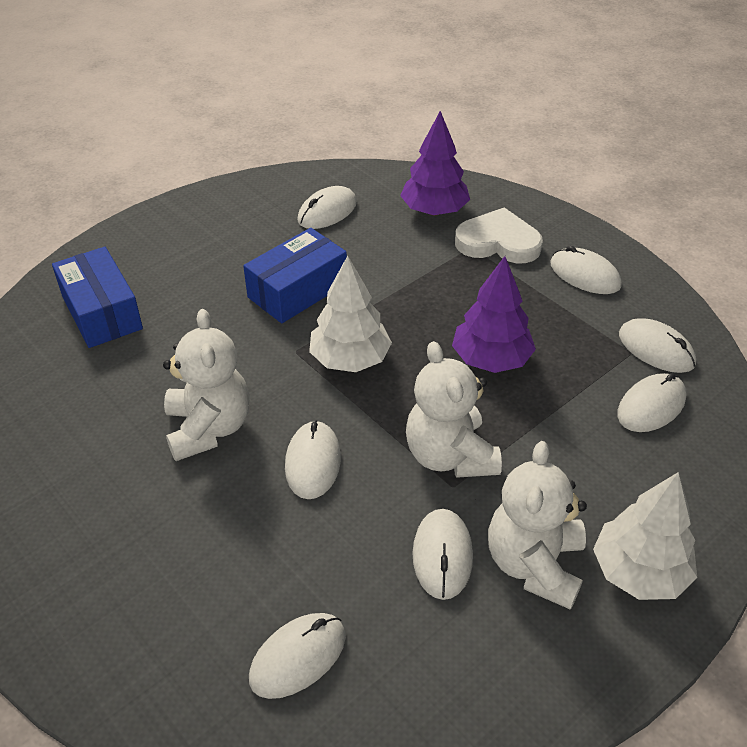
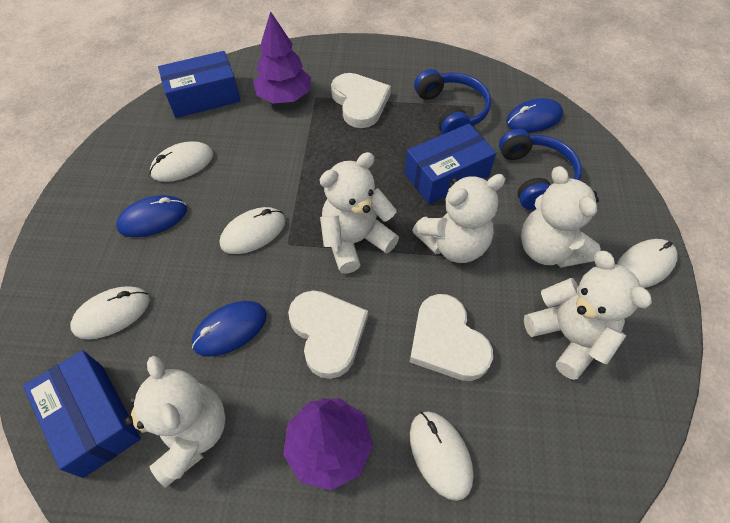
blue box: 2 -> 3
blue headphones: 0 -> 2
blue mouse: 0 -> 3
white heart: 1 -> 3
white mouse: 7 -> 5
white teddy bear: 3 -> 5
white tree: 2 -> 0

